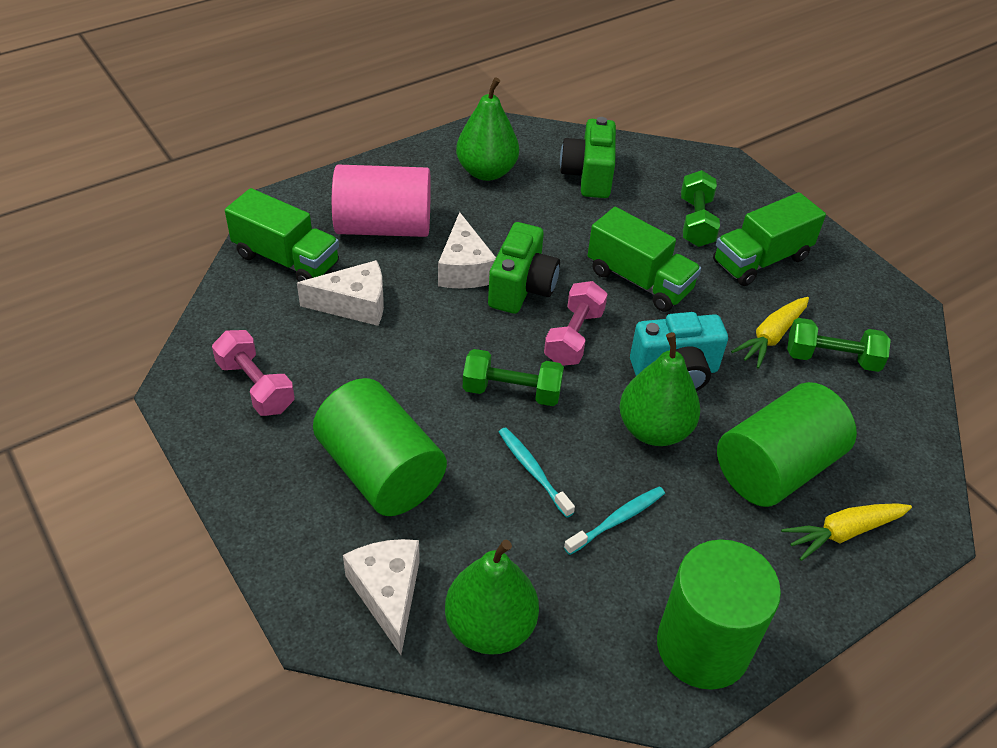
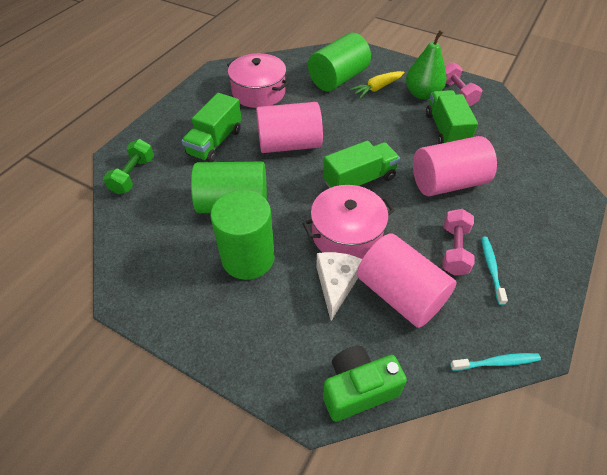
green camera: 2 -> 1
green dumbbell: 3 -> 1
green pear: 3 -> 1
pink cylinder: 1 -> 3
pink pot: 0 -> 2
turquoise camera: 1 -> 0
white cheese: 3 -> 1
yellow carrot: 2 -> 1

